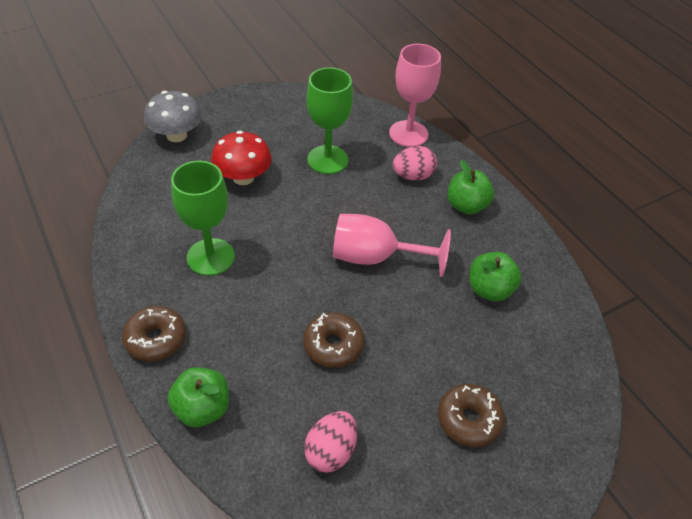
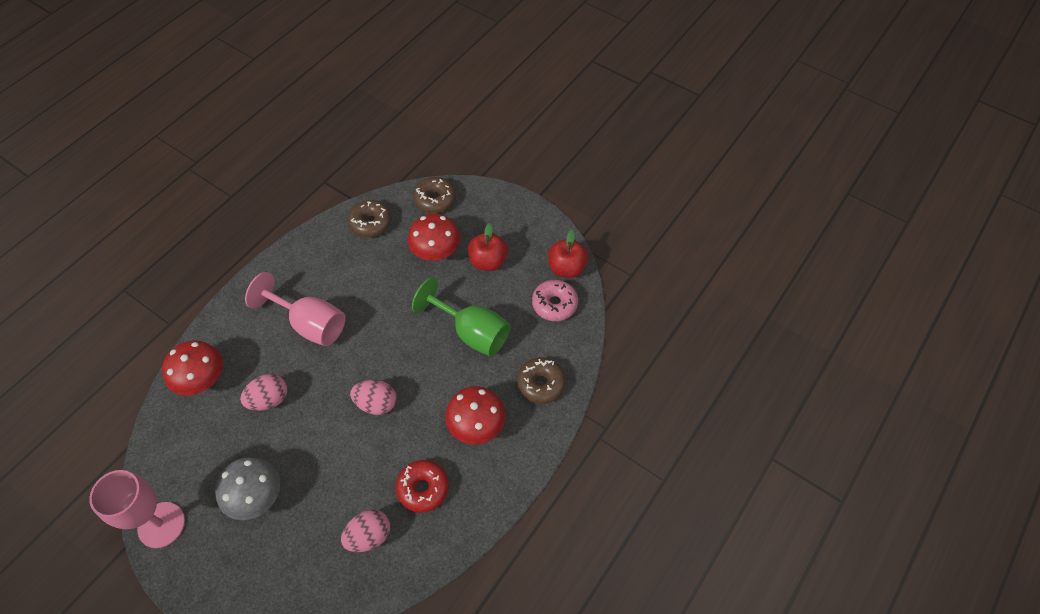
green apple: 3 -> 0
green goblet: 2 -> 1
pink donut: 0 -> 1
pink egg: 2 -> 3
red apple: 0 -> 2
red donut: 0 -> 1
red mushroom: 1 -> 3

